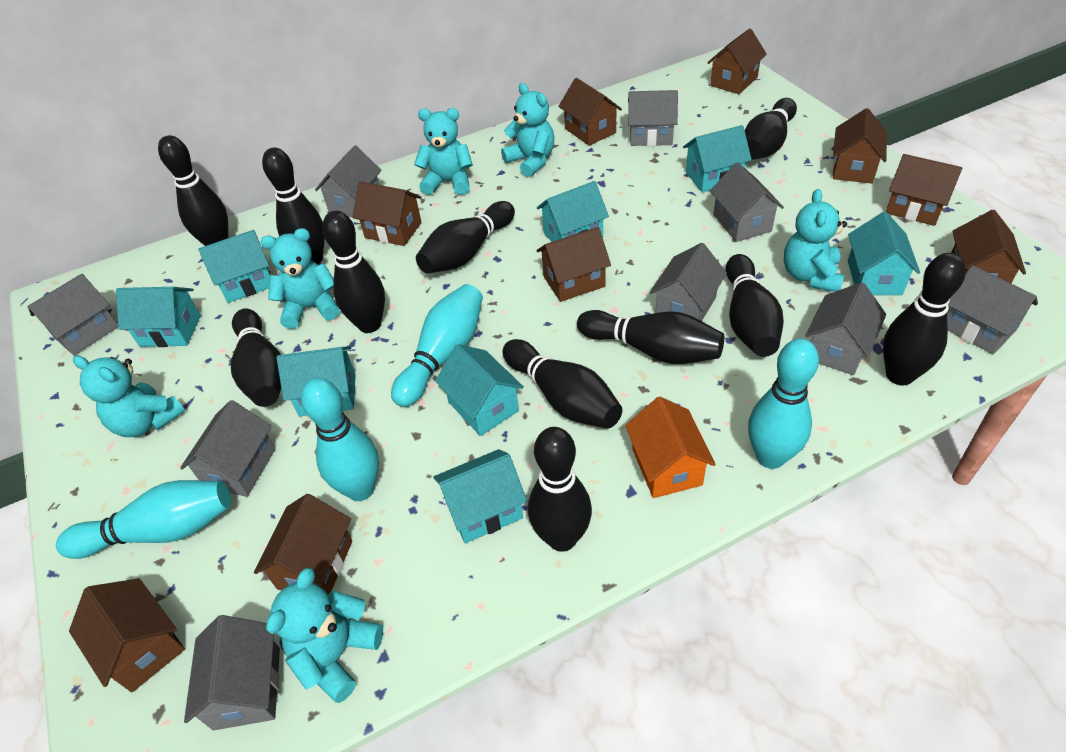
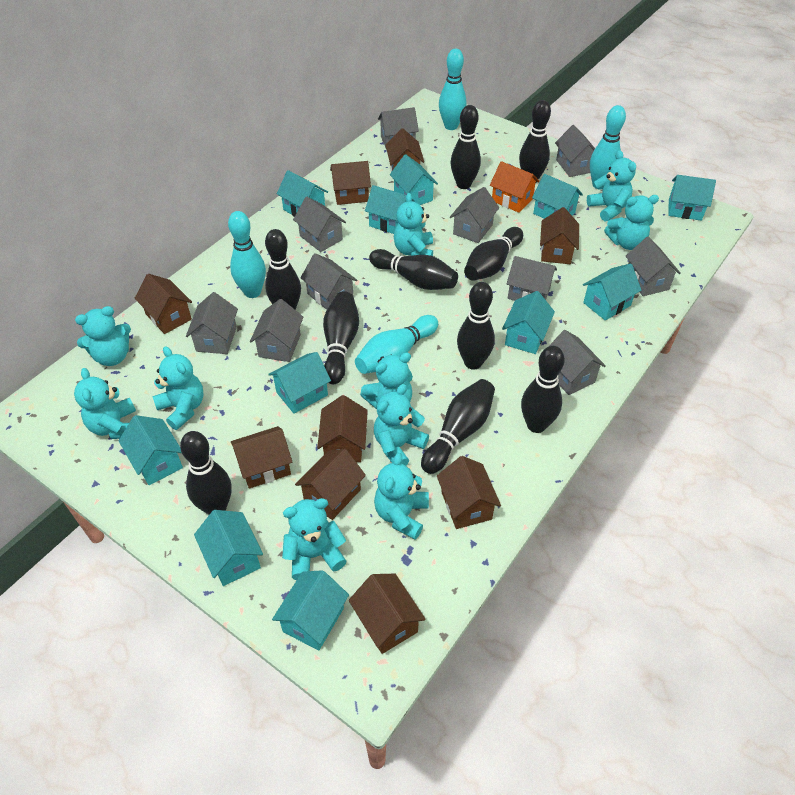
black bowling pin: 11 -> 10
grey house: 9 -> 10
turquoise house: 8 -> 11
turquoise teddy bear: 6 -> 10

